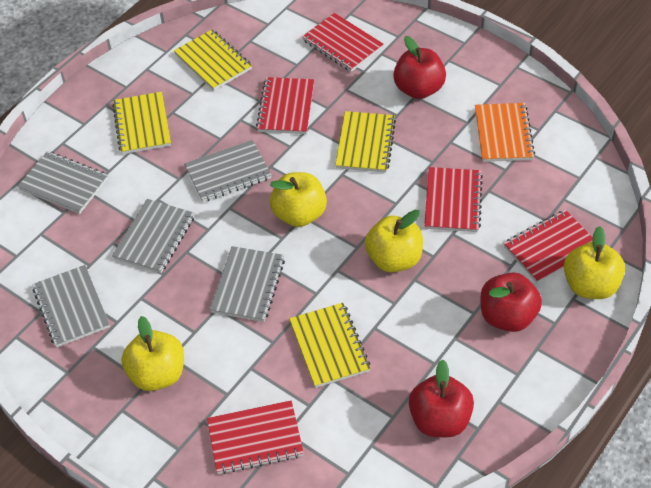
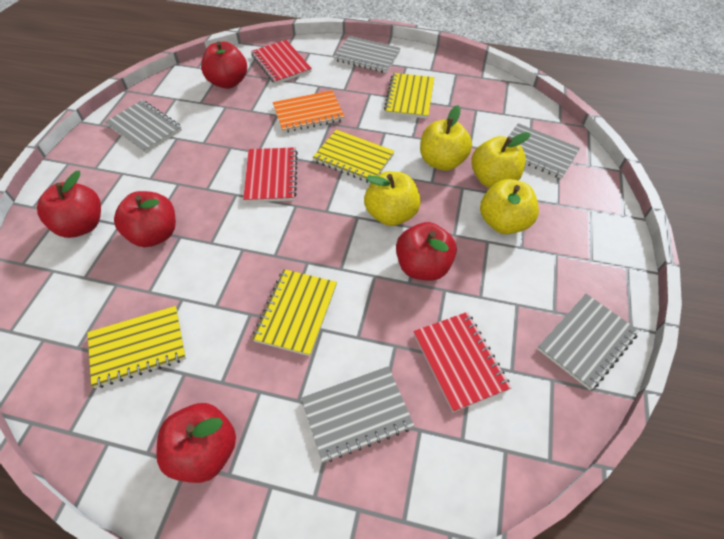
red apple: 3 -> 5
red notebook: 5 -> 3

